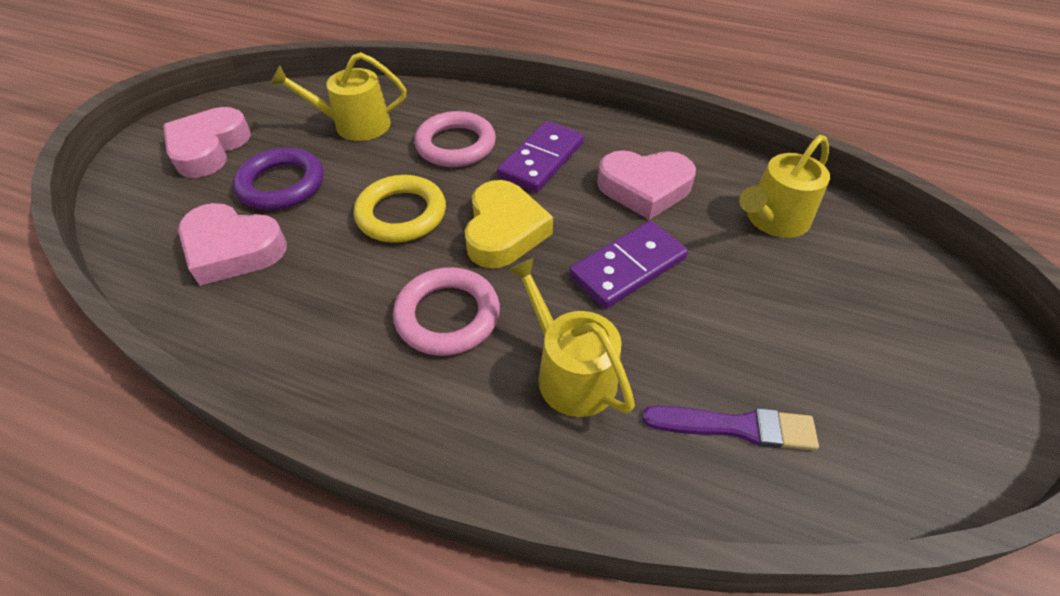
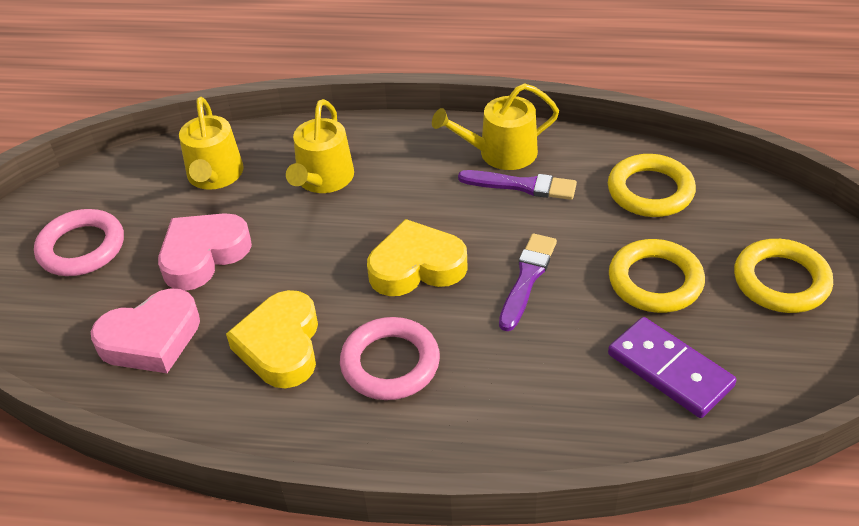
pink heart: 3 -> 2
purple brush: 1 -> 2
purple domino: 2 -> 1
purple ring: 1 -> 0
yellow heart: 1 -> 2
yellow ring: 1 -> 3

